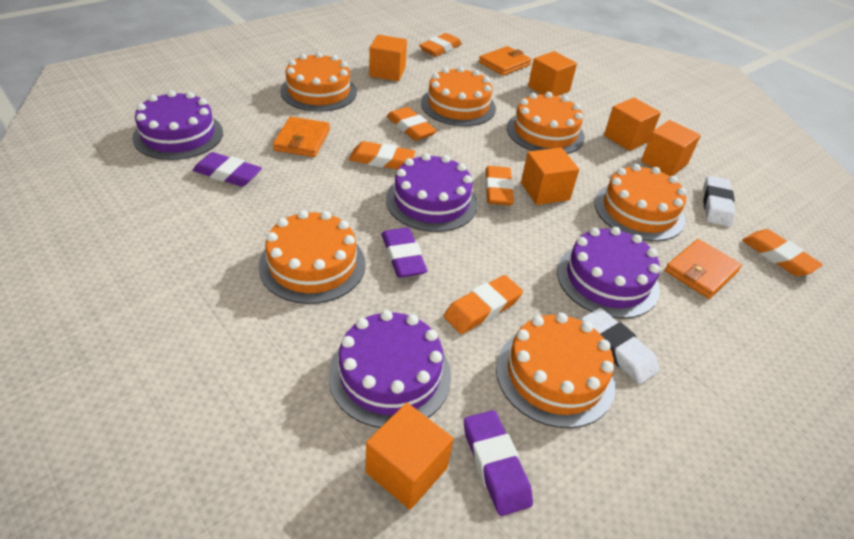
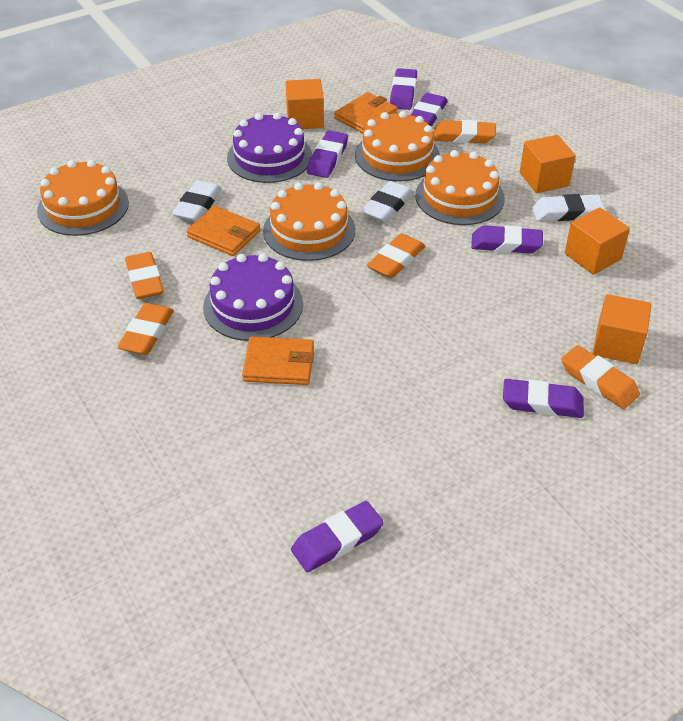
orange cake: 6 -> 4
orange cube: 6 -> 4
orange eraser: 6 -> 5
purple cake: 4 -> 2
purple eraser: 3 -> 6
white eraser: 2 -> 3

